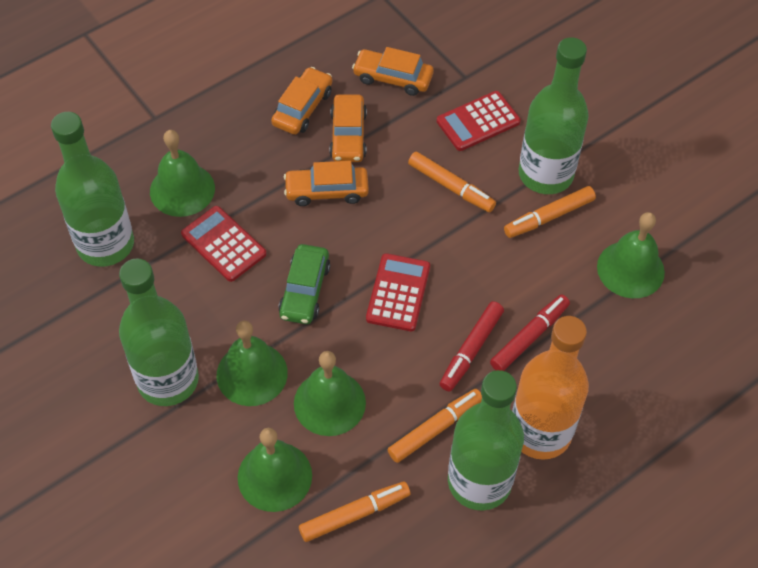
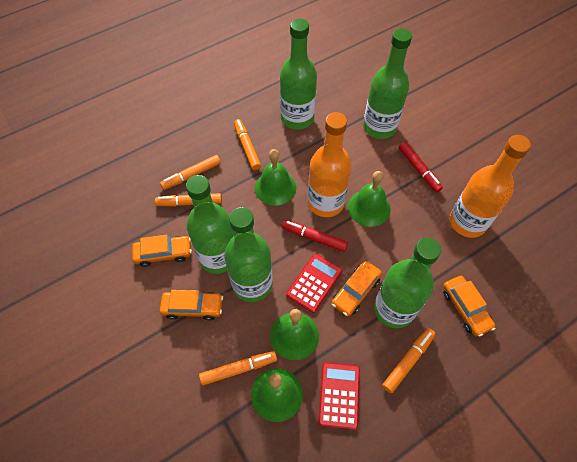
green bell: 5 -> 4
green bottle: 4 -> 5
green car: 1 -> 0
orange bottle: 1 -> 2
orange marker: 4 -> 5
red calculator: 3 -> 2

